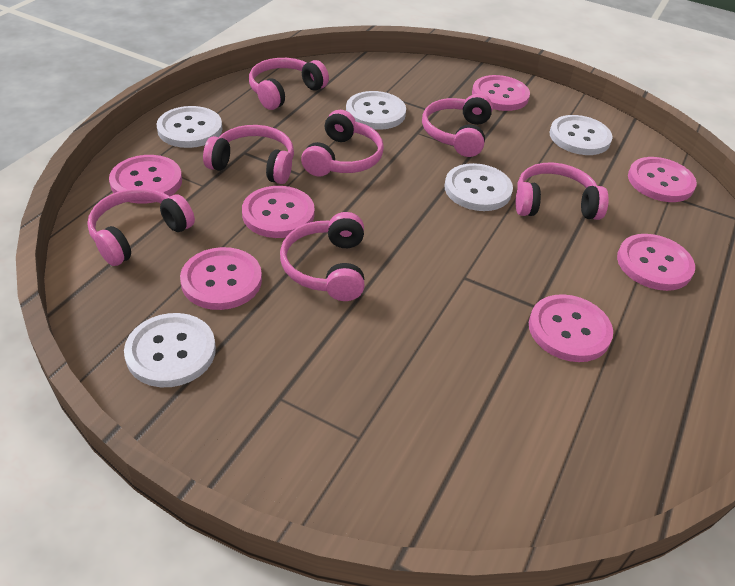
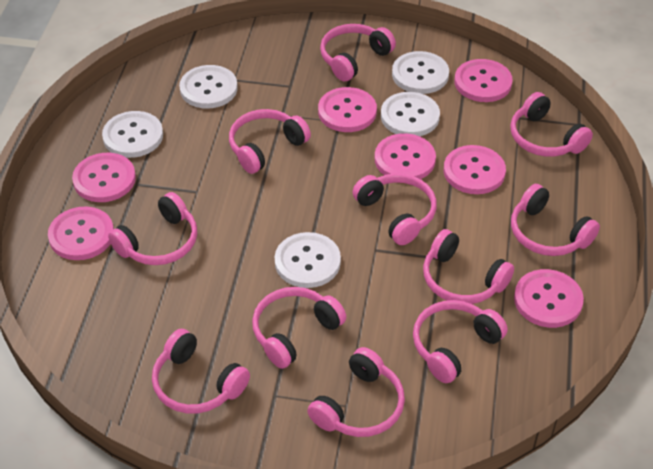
pink headphones: 7 -> 11

